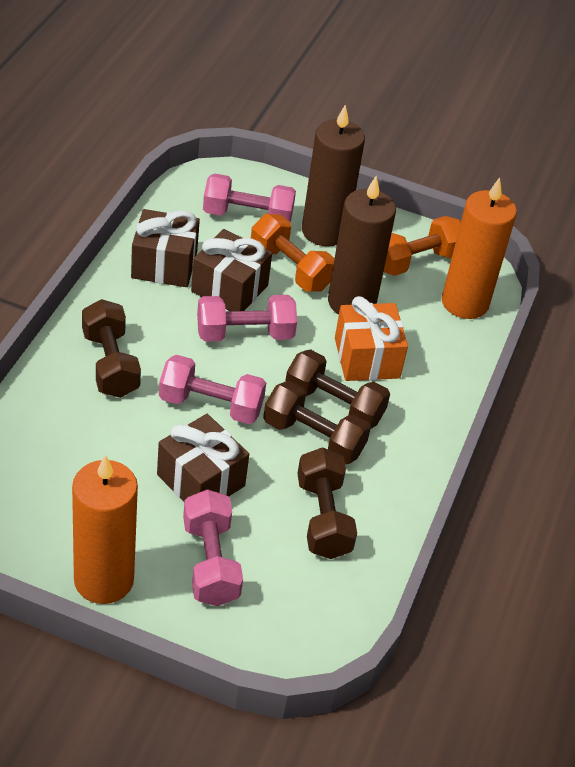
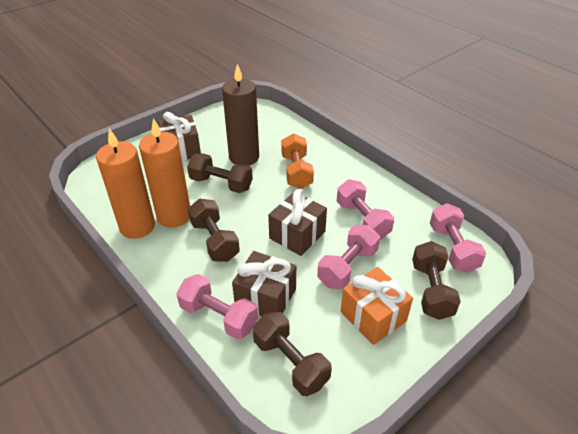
brown candle: 2 -> 1
orange dumbbell: 2 -> 1

